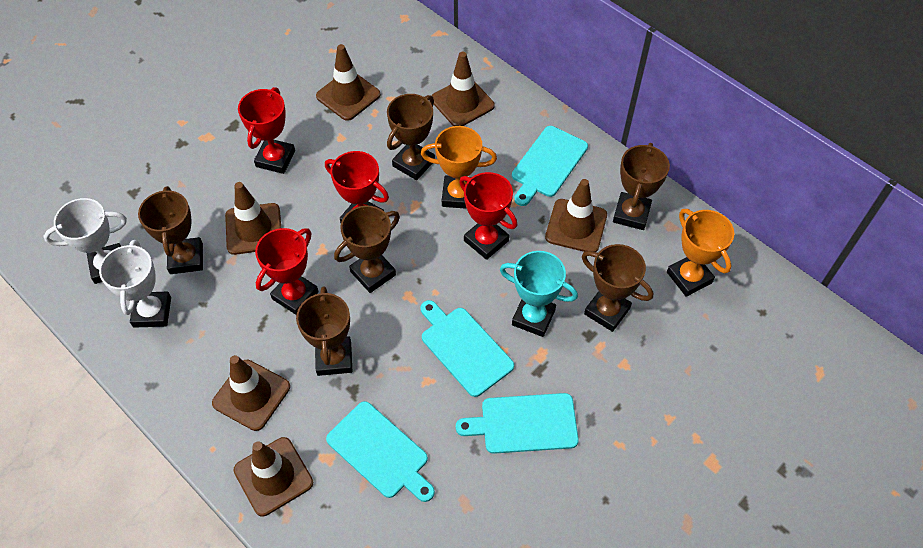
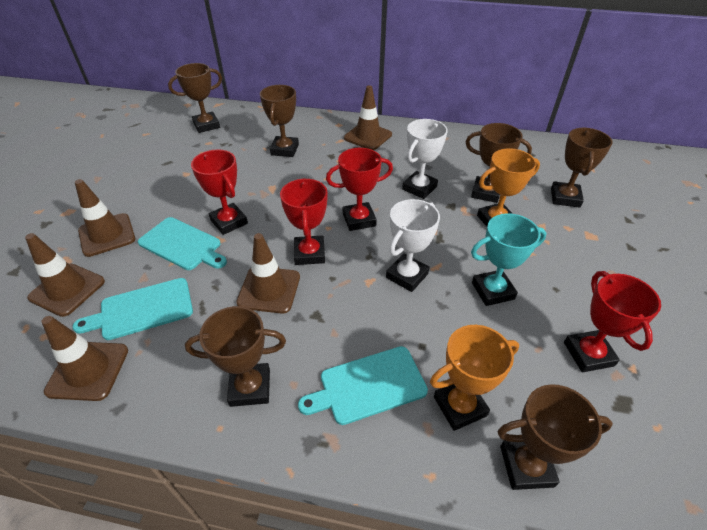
brown traffic cone: 6 -> 5
turquoise cutting board: 4 -> 3

